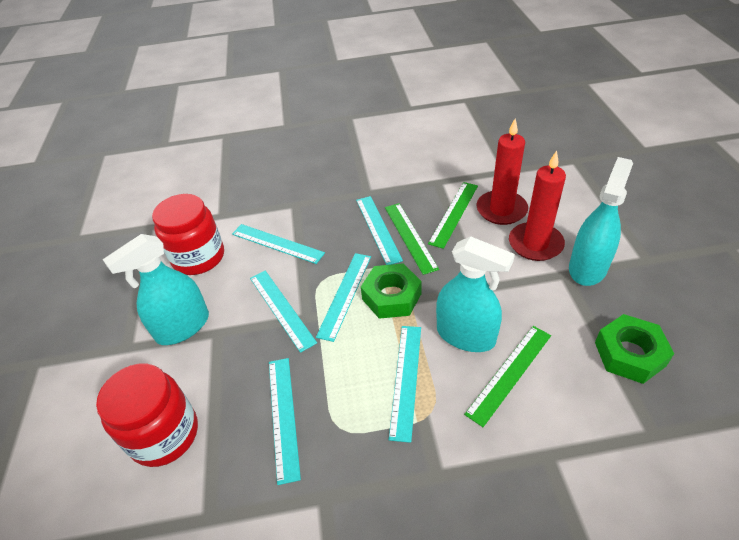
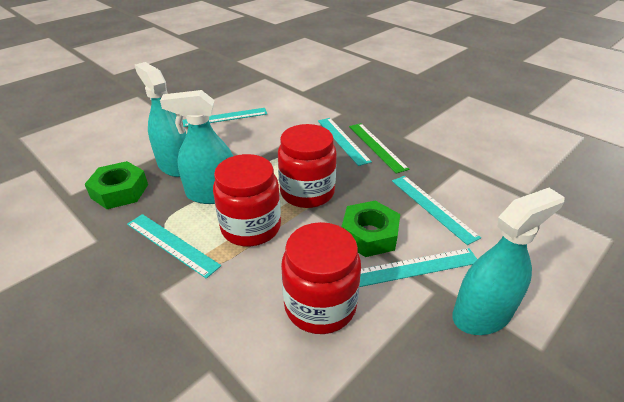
green ruler: 3 -> 1
red candle: 2 -> 0
red jar: 2 -> 3
turquoise ruler: 6 -> 5

